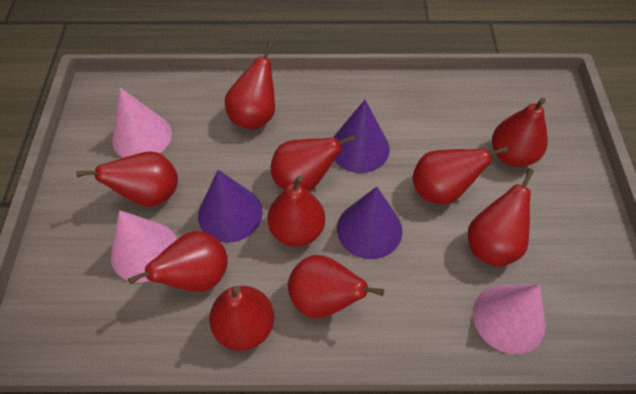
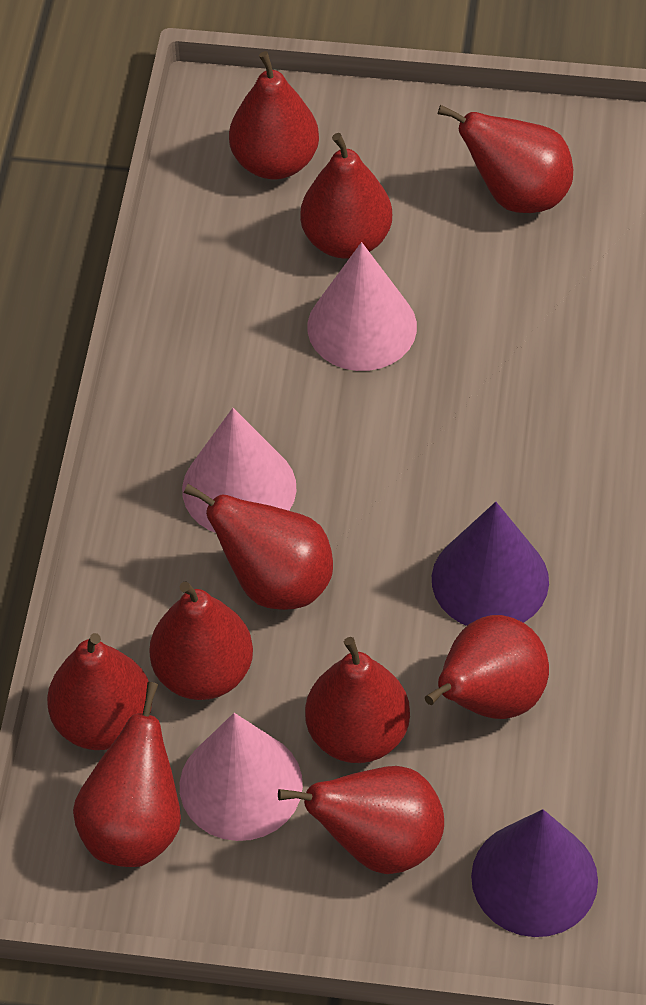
purple cone: 3 -> 2

